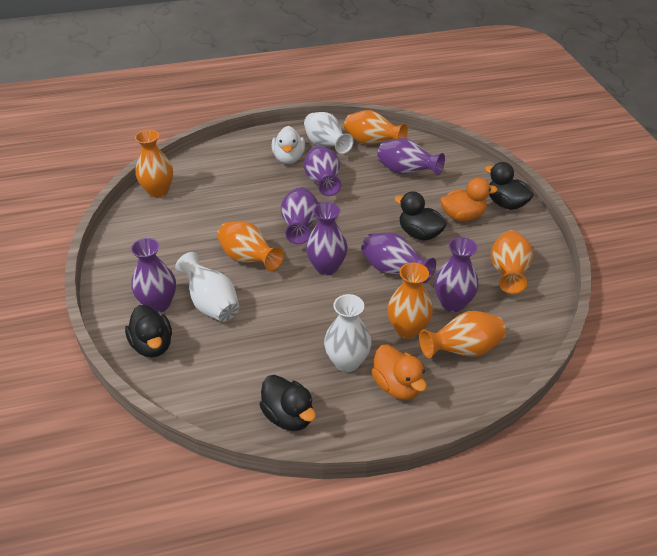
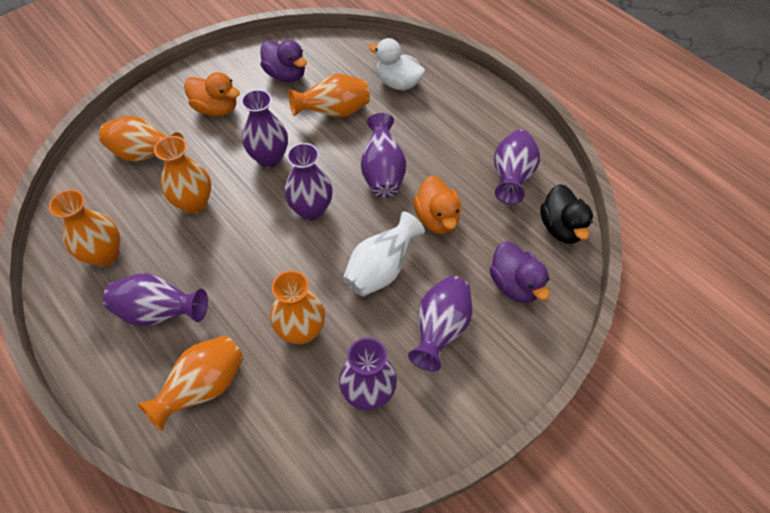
black duck: 4 -> 1
purple duck: 0 -> 2
white vase: 3 -> 1

